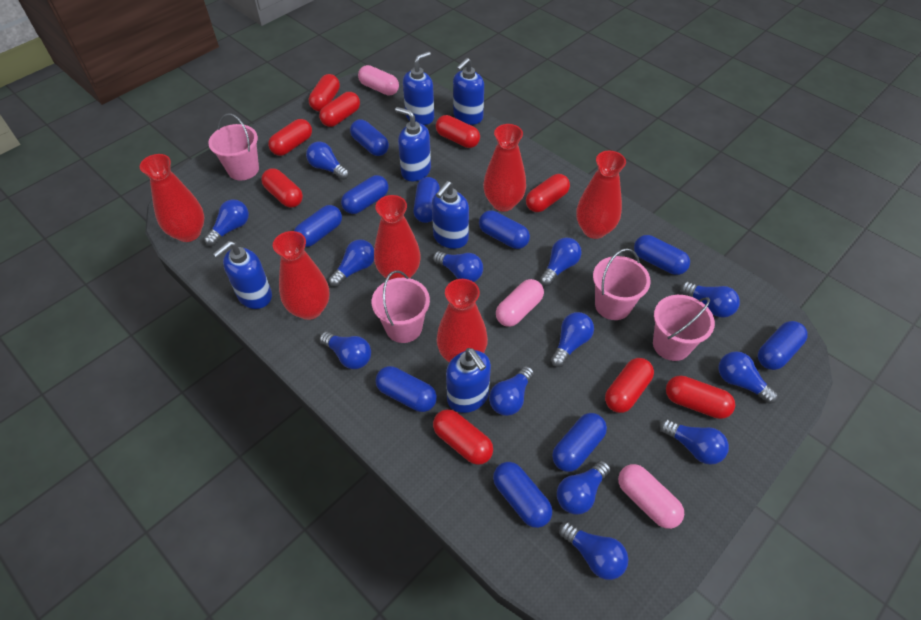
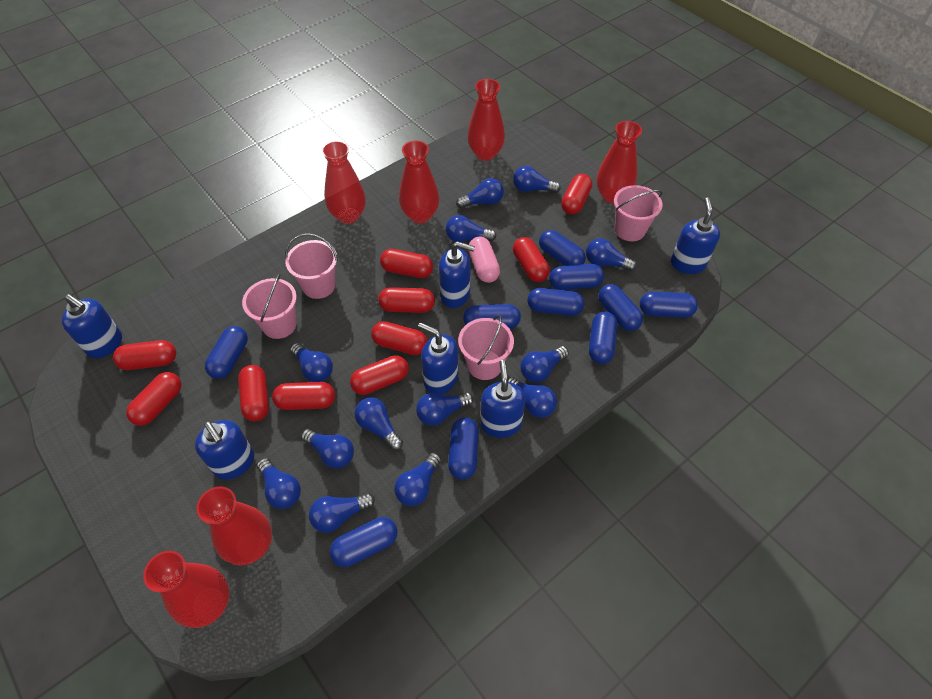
pink capsule: 3 -> 1
red capsule: 9 -> 10

